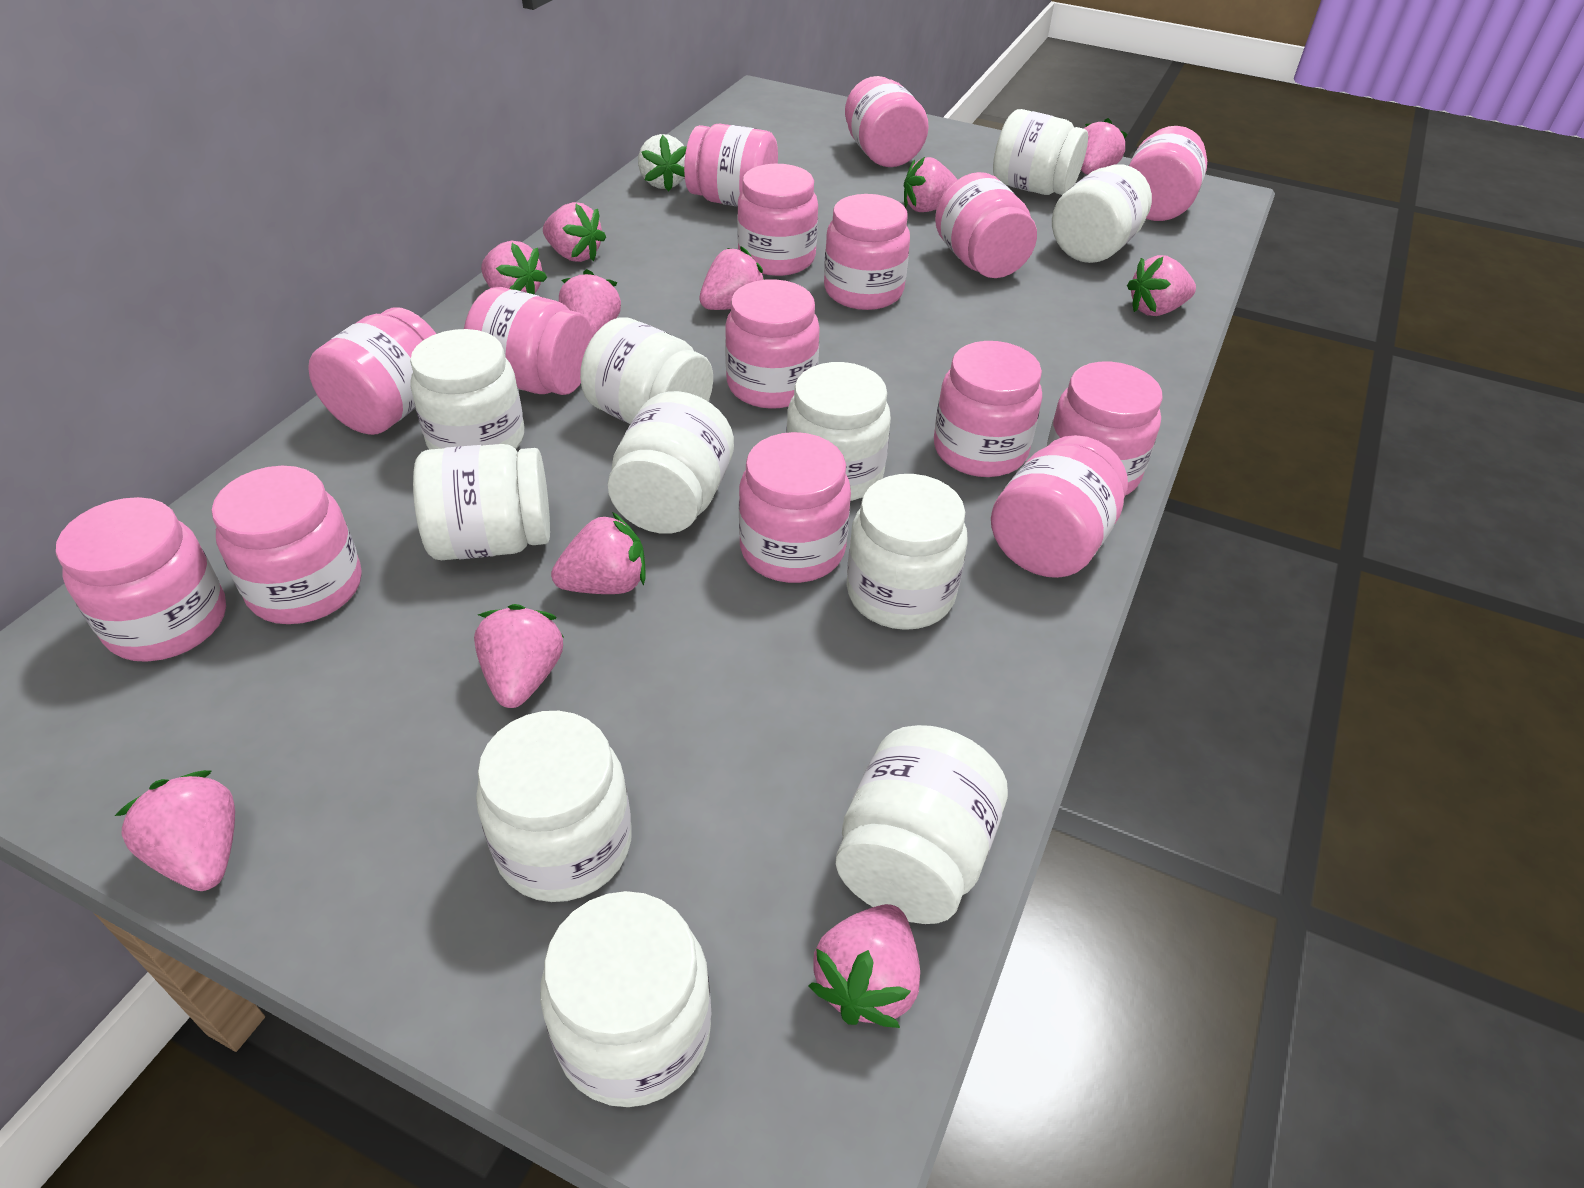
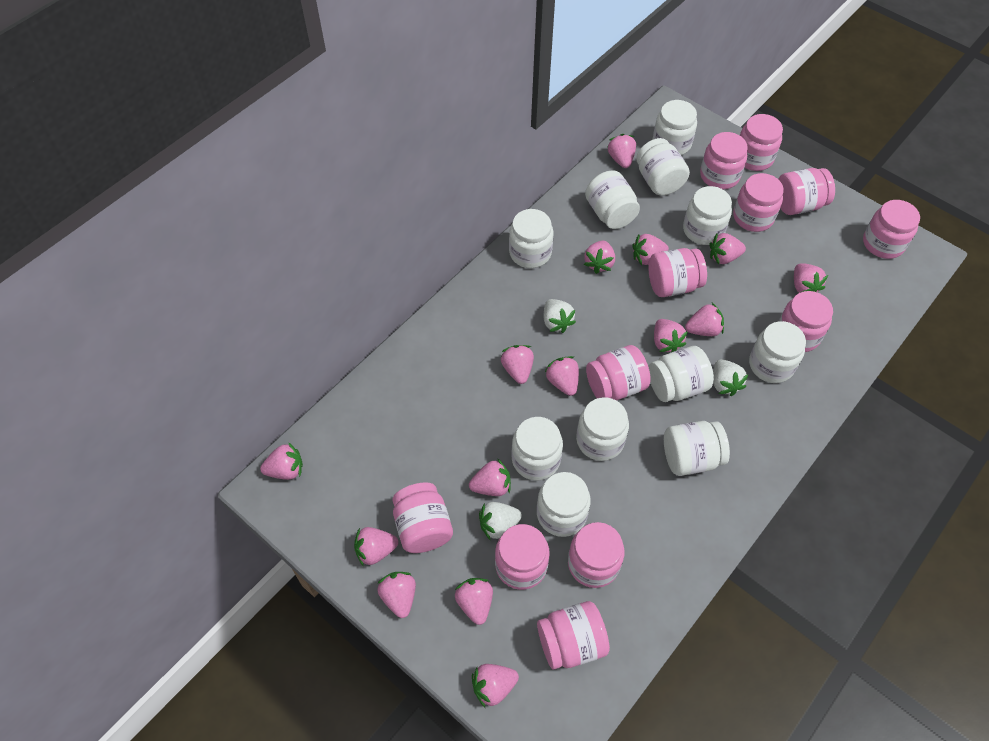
pink jar: 15 -> 12
pink strawberry: 11 -> 15
white strawberry: 1 -> 3

